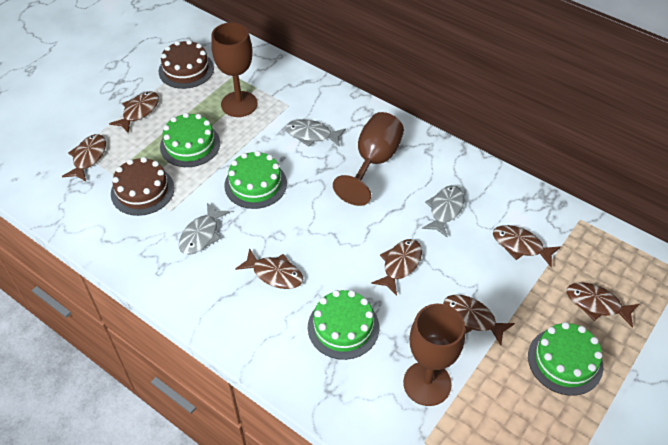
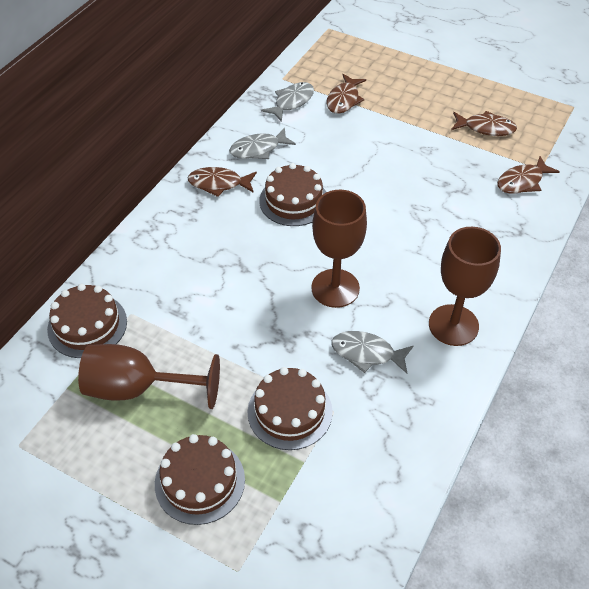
brown cake: 2 -> 4
brown fish: 7 -> 4
green cake: 4 -> 0

